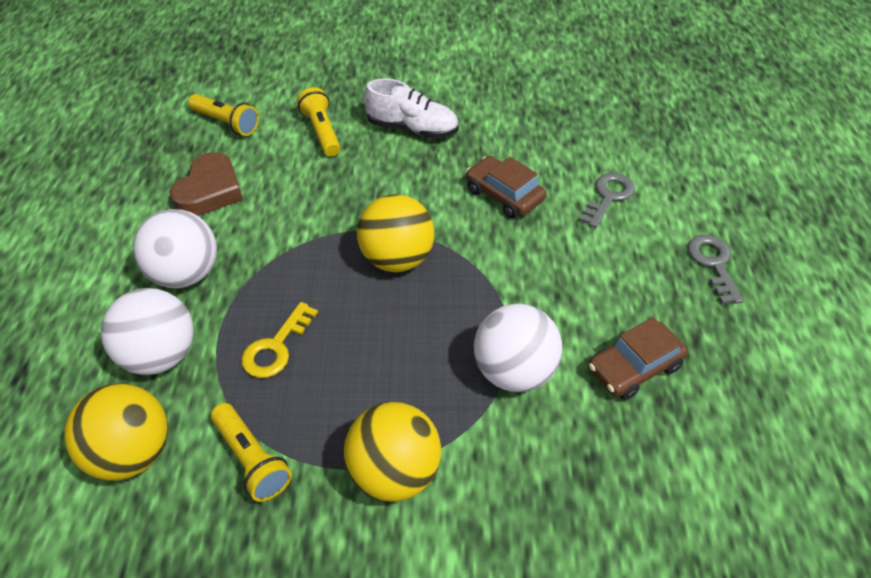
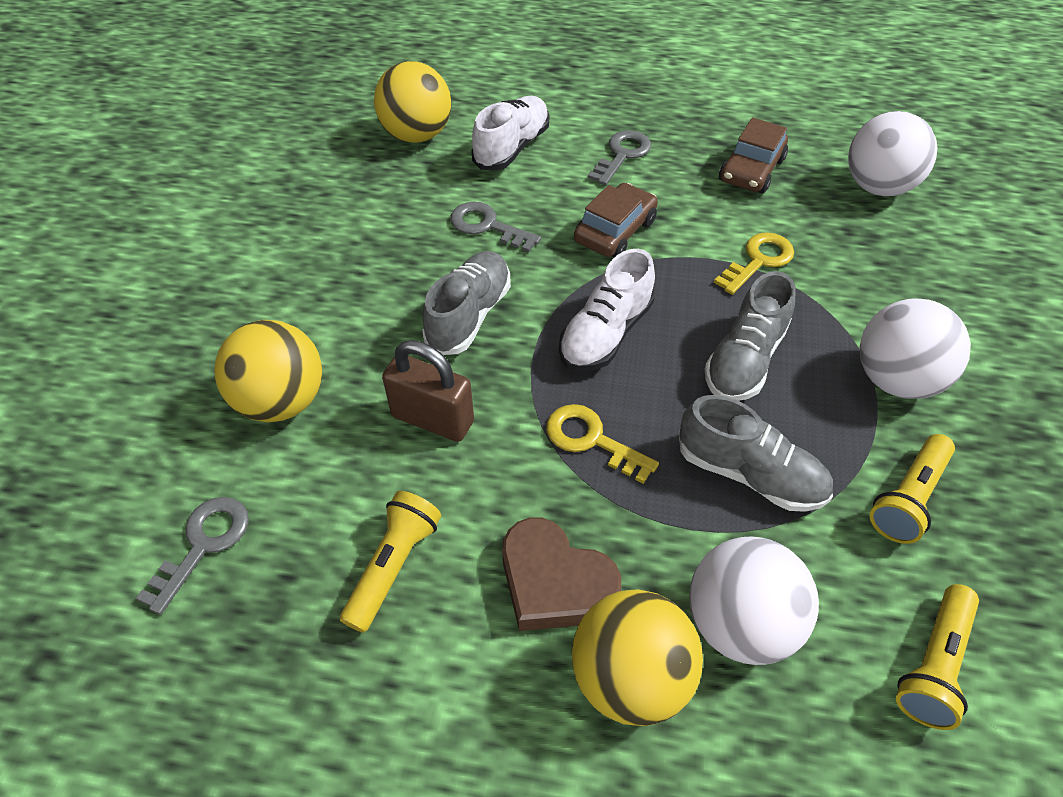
brown padlock: 0 -> 1
grey key: 2 -> 3
grey shoe: 0 -> 3
white shoe: 1 -> 2
yellow key: 1 -> 2

